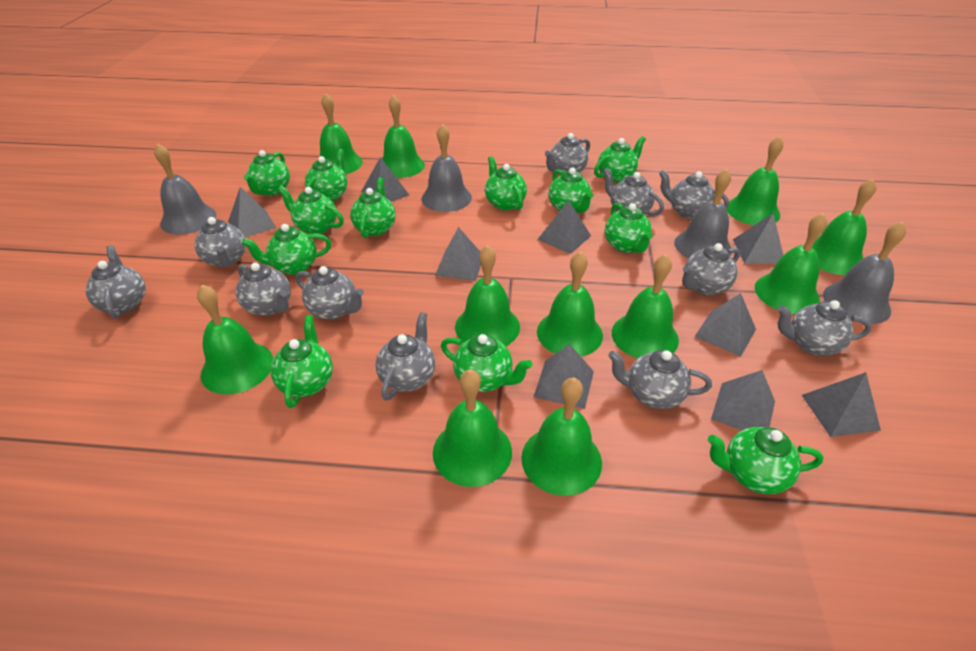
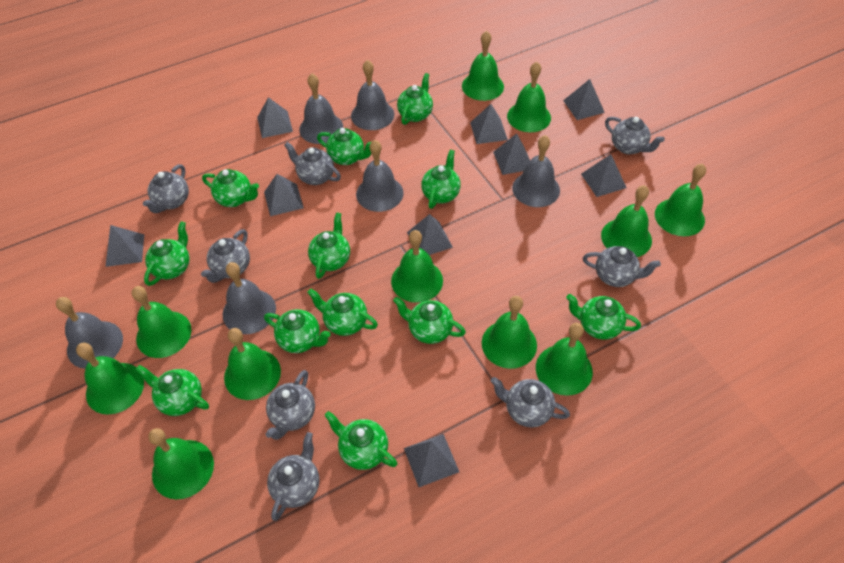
grey bell: 4 -> 6
grey teapot: 11 -> 8

